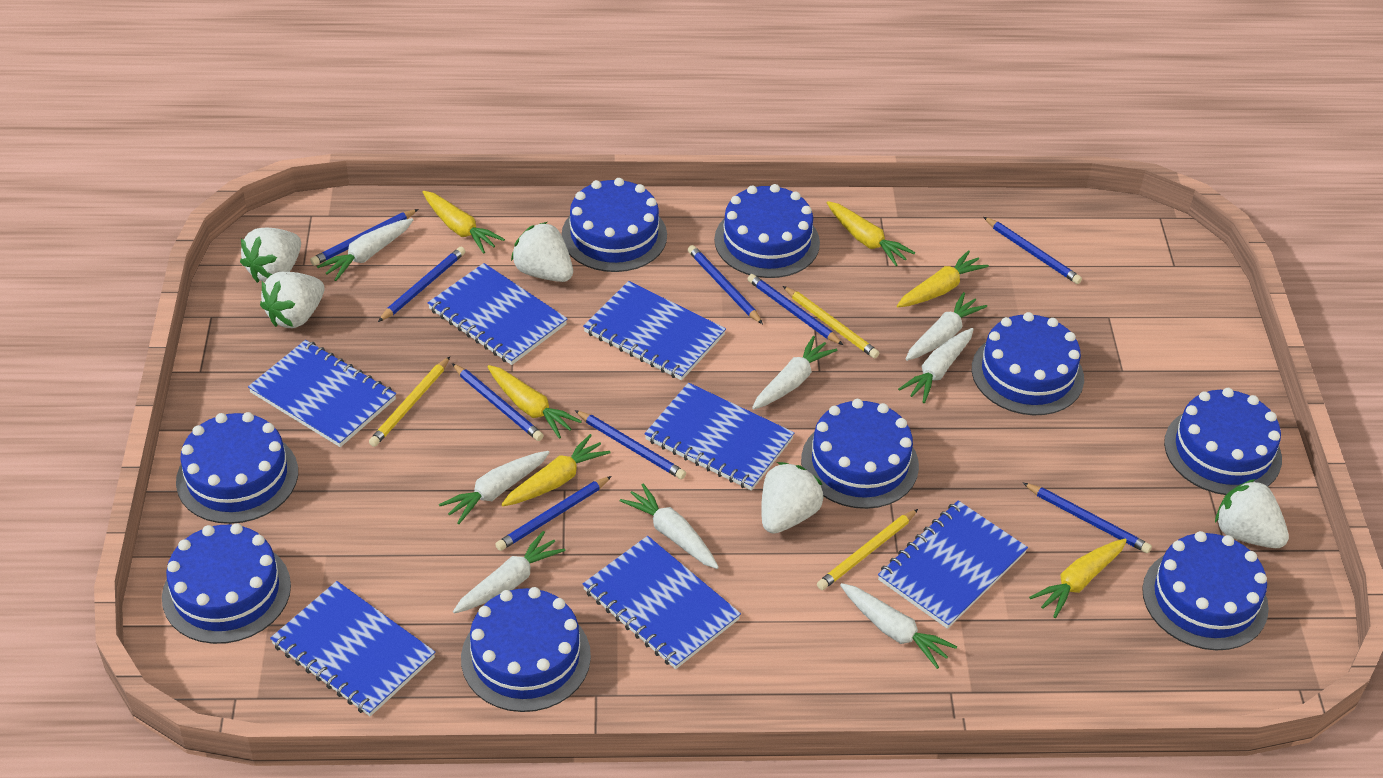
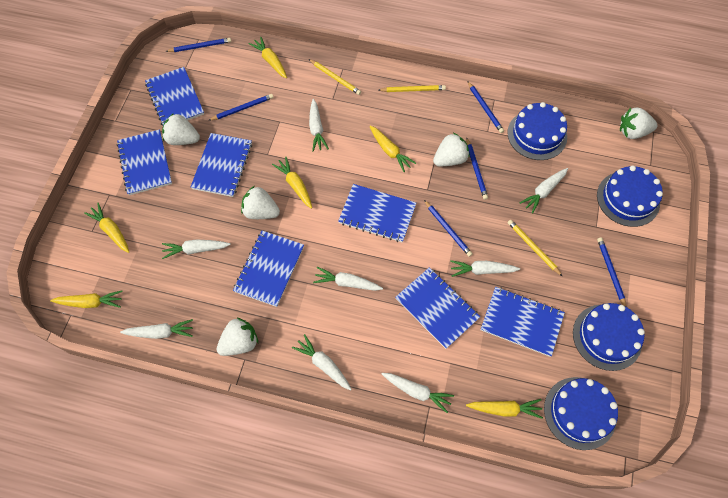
blue cake: 9 -> 4
blue pencil: 9 -> 6

